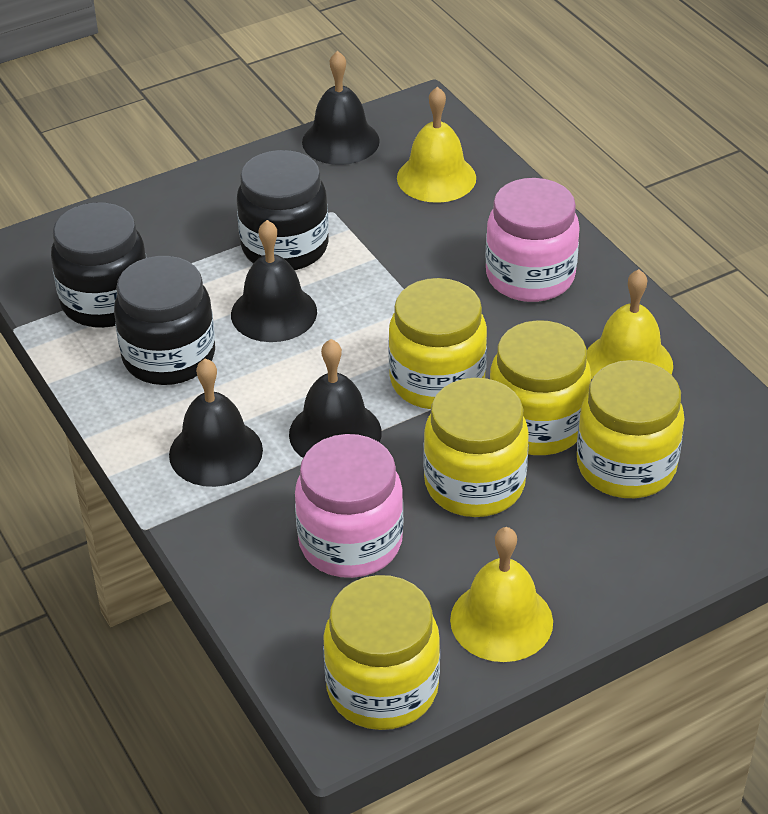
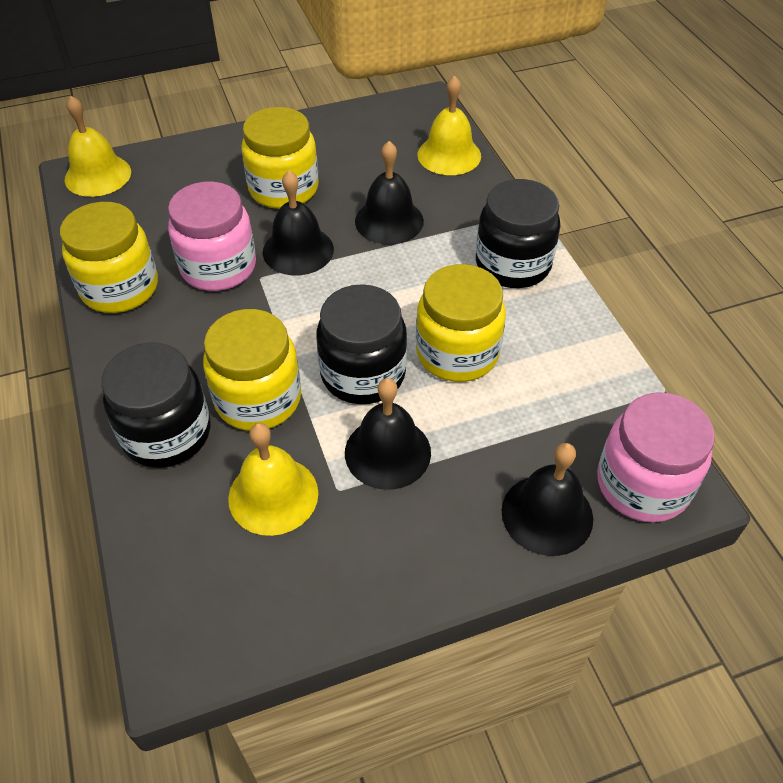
yellow jar: 5 -> 4

